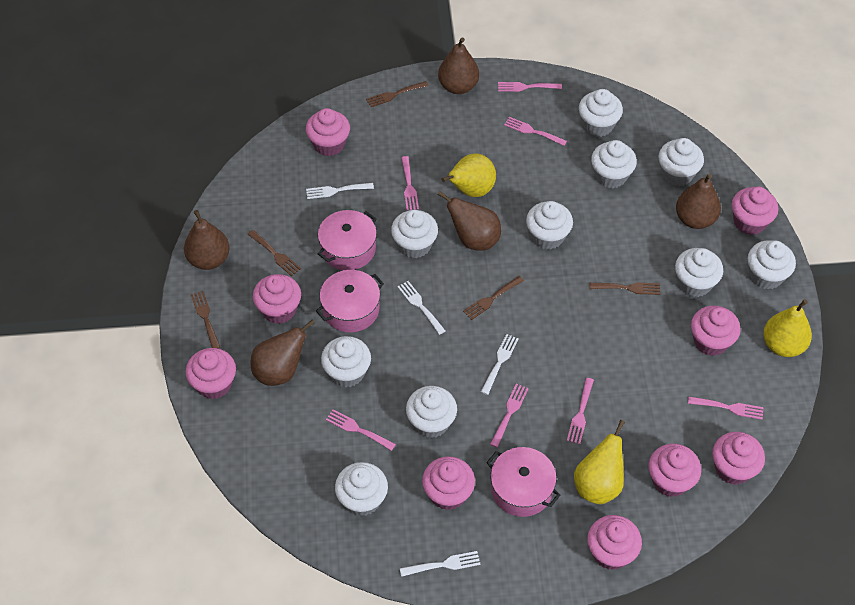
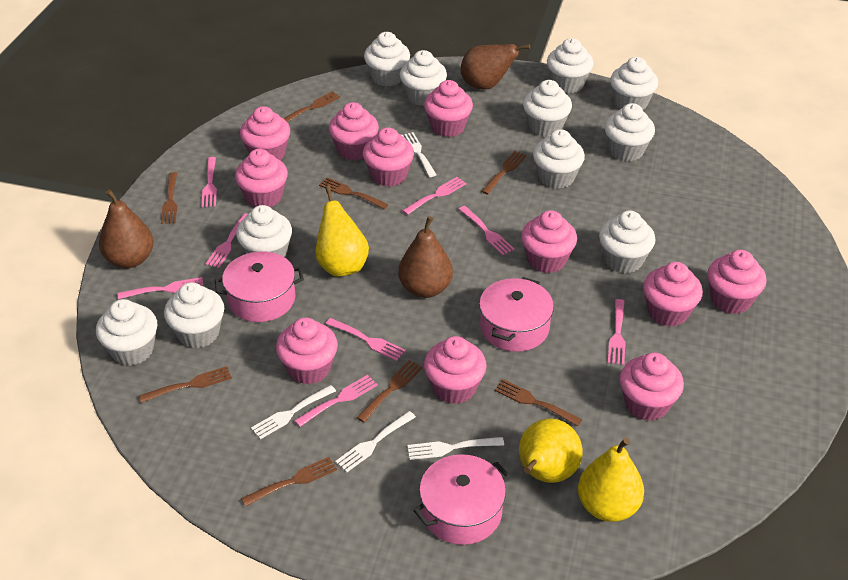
brown fork: 5 -> 8
brown pear: 5 -> 3
pink cupcake: 9 -> 11
pink fork: 7 -> 8
white cupcake: 10 -> 11

